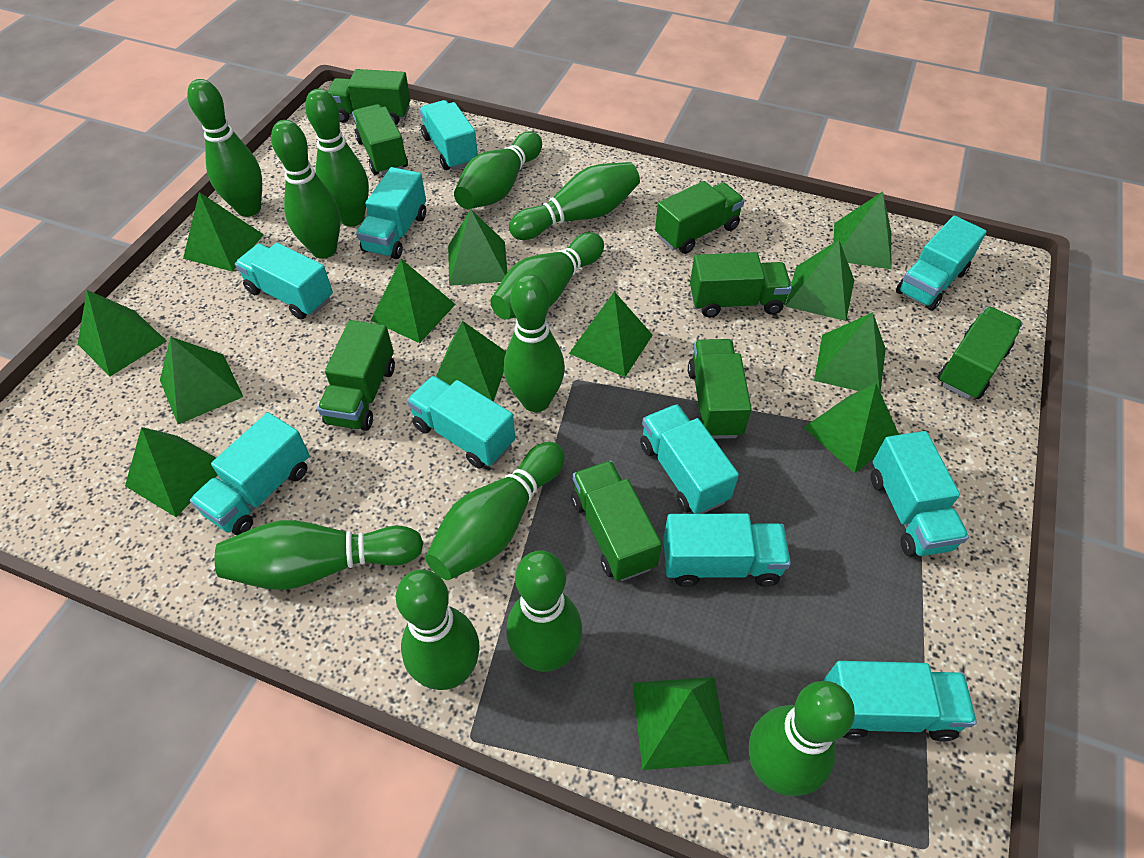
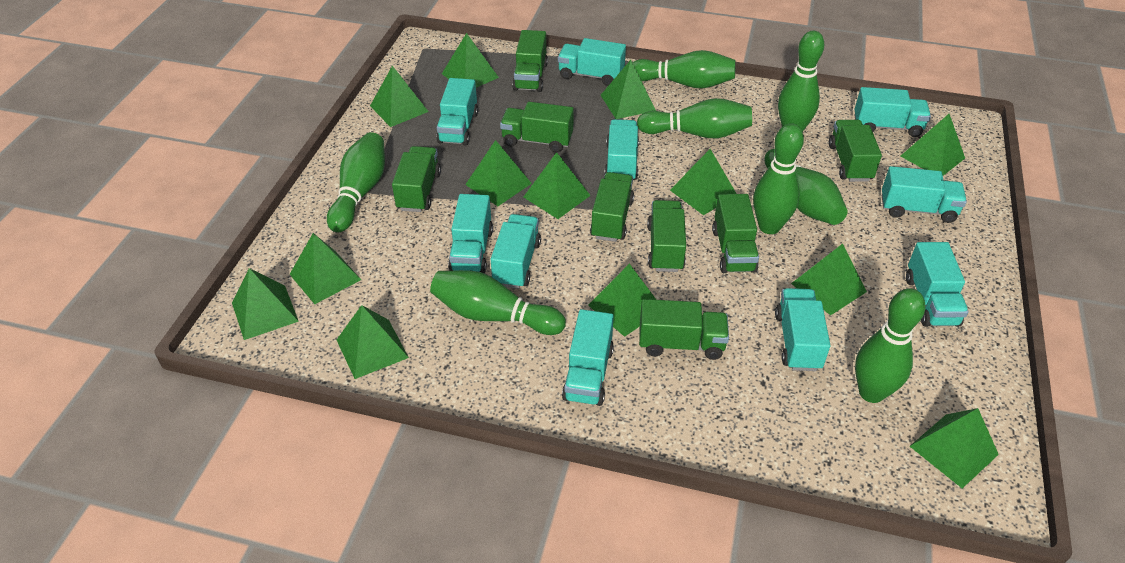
green bowling pin: 12 -> 8

